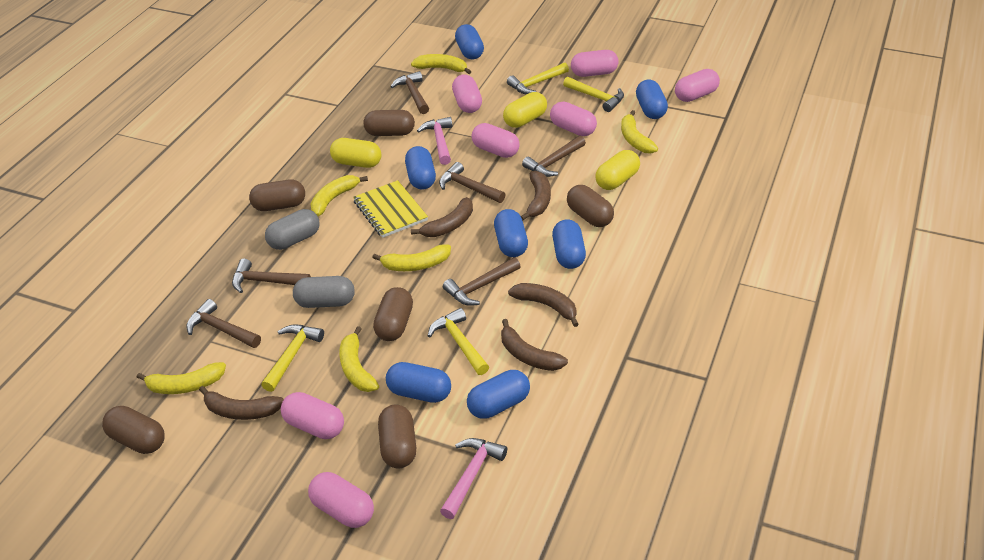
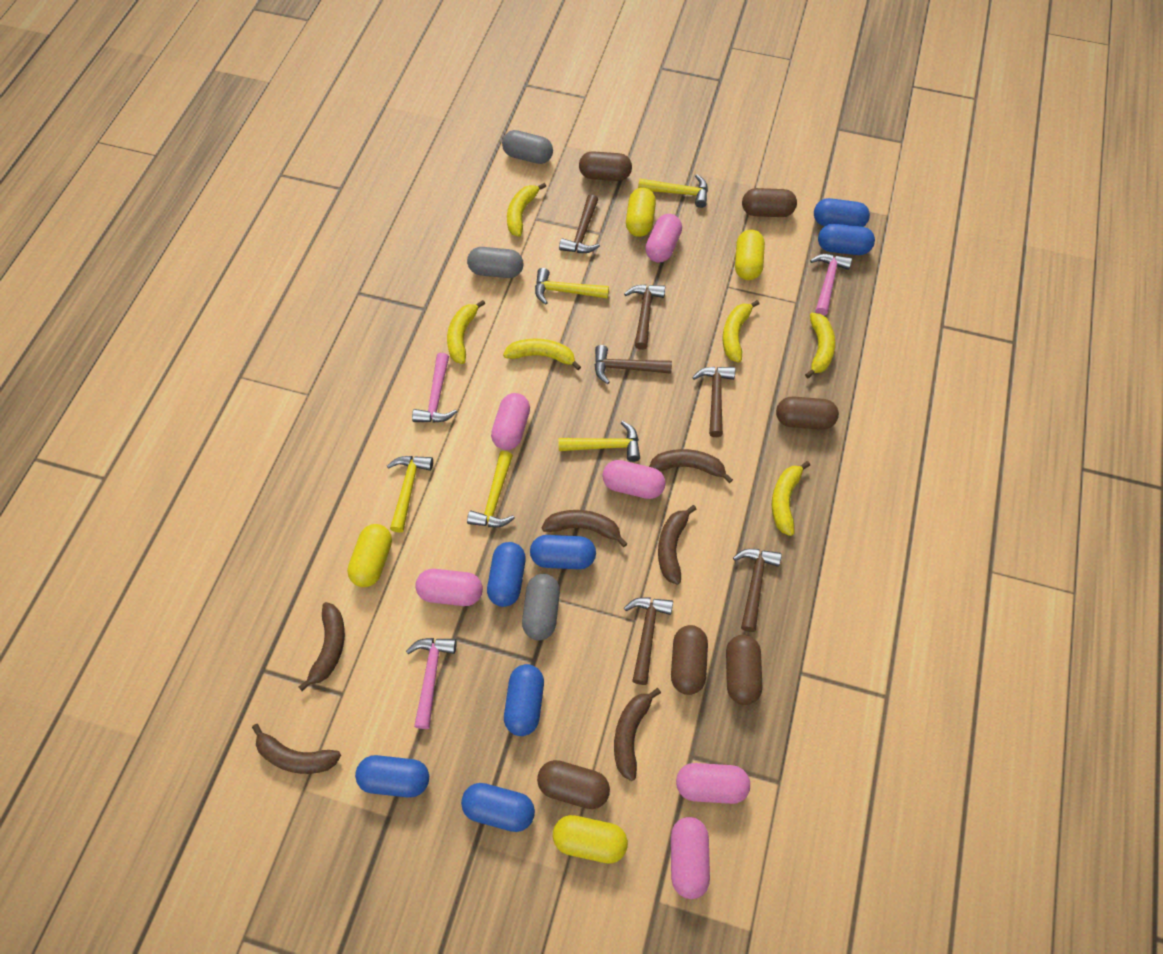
brown banana: 5 -> 6
grey capsule: 2 -> 3
pink capsule: 7 -> 6
pink hammer: 2 -> 3
yellow capsule: 3 -> 4
yellow hammer: 4 -> 5
yellow notebook: 1 -> 0

